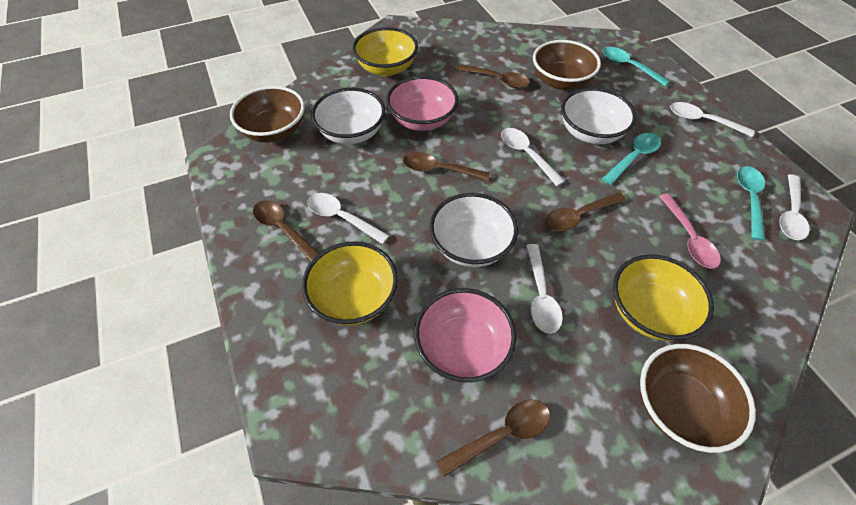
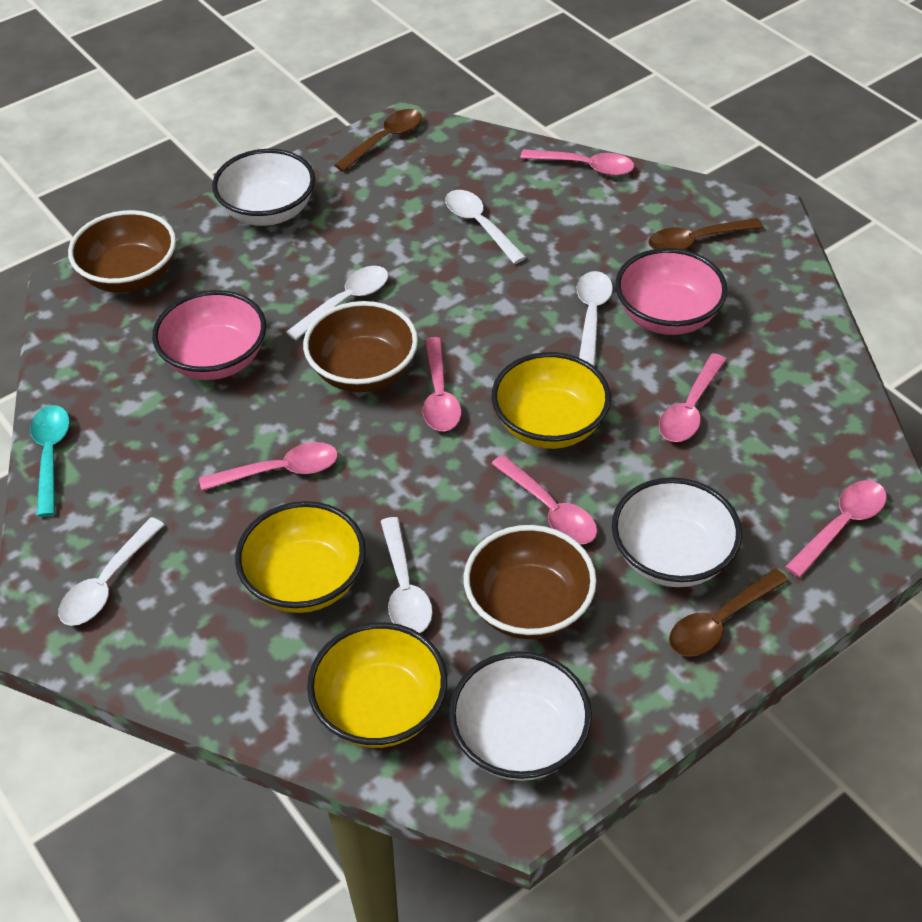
brown spoon: 5 -> 3
pink spoon: 1 -> 6
turquoise spoon: 3 -> 1

